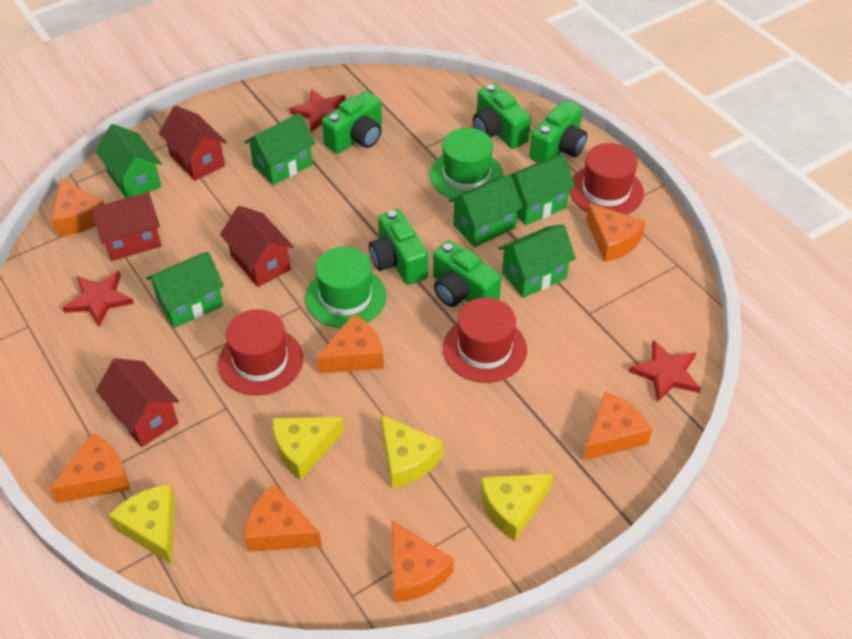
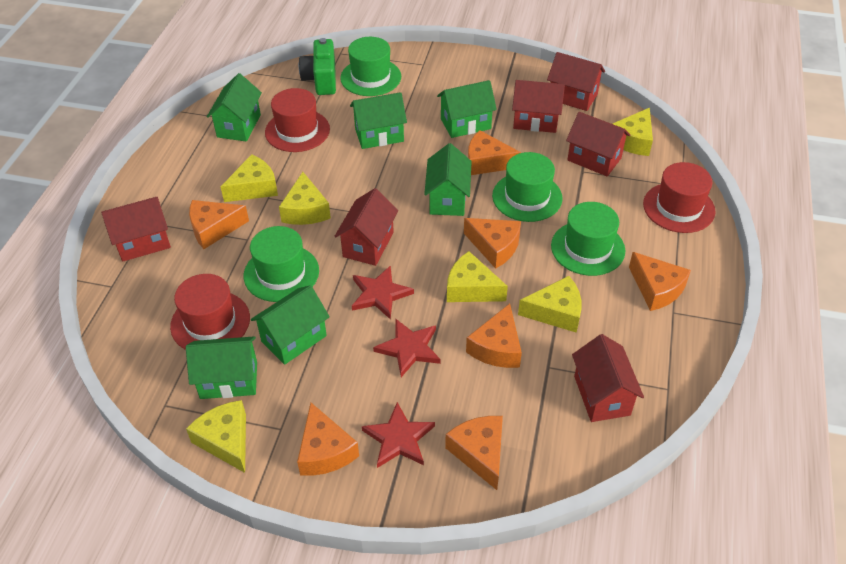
green camera: 5 -> 1
green hat: 2 -> 4
red house: 4 -> 6
yellow cheese: 4 -> 6

